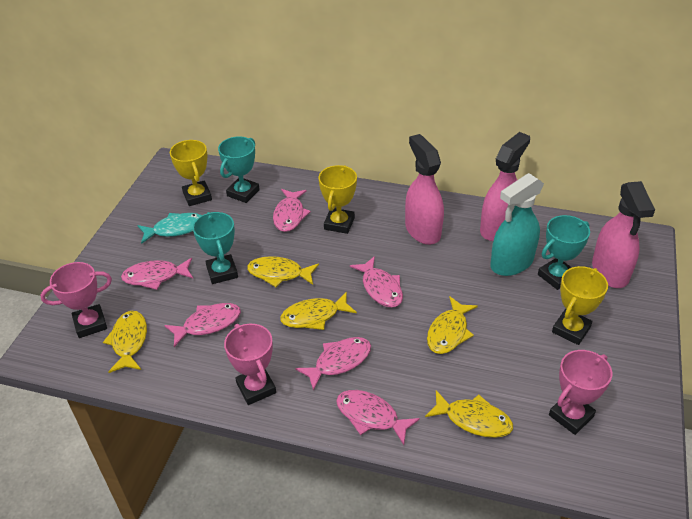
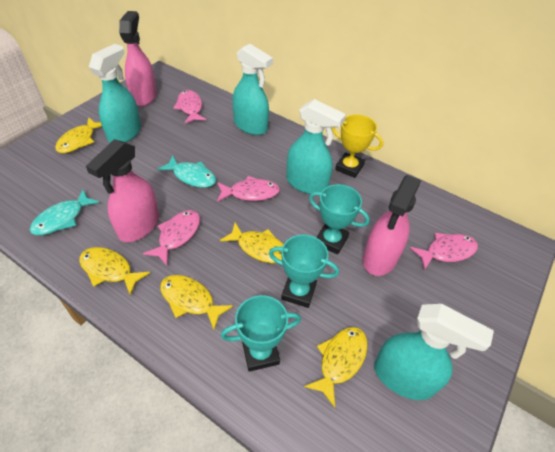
pink fish: 6 -> 4
pink trophy: 3 -> 0
turquoise fish: 1 -> 2
turquoise spray bottle: 1 -> 4
yellow trophy: 3 -> 1

